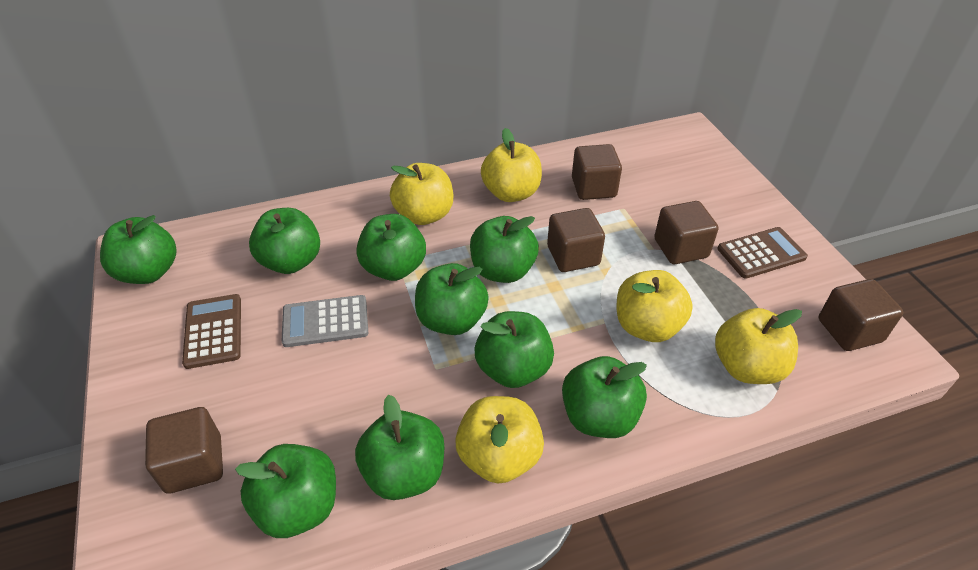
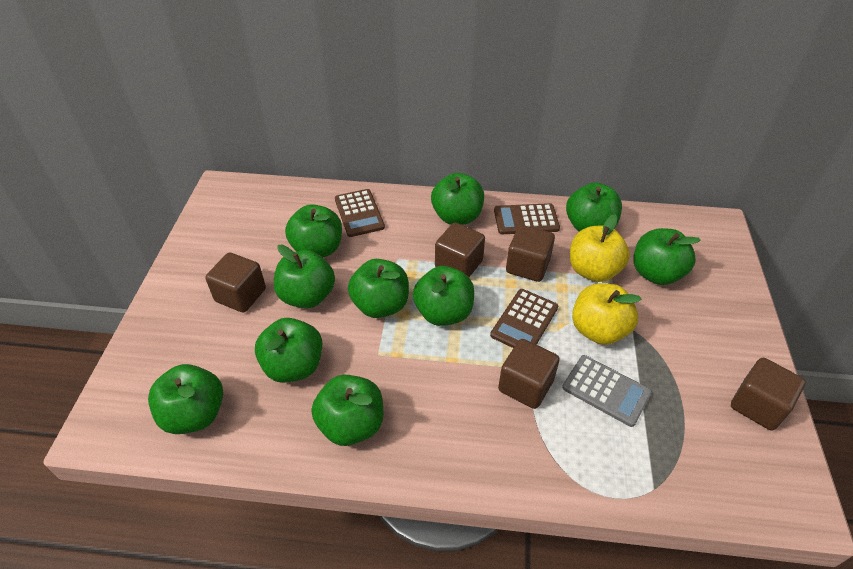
brown calculator: 2 -> 3
green apple: 9 -> 10
yellow apple: 5 -> 2

